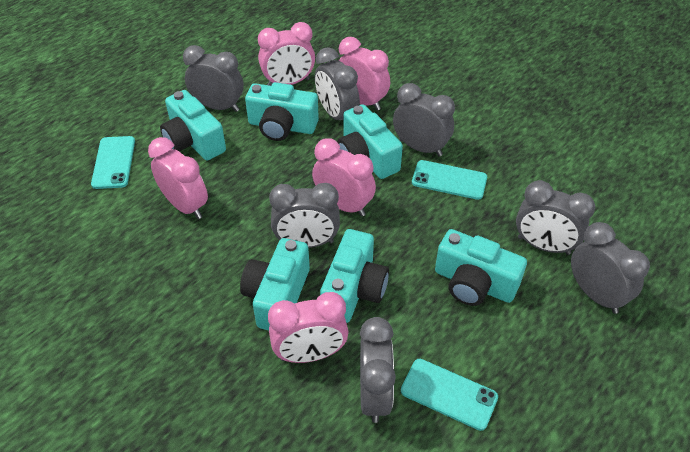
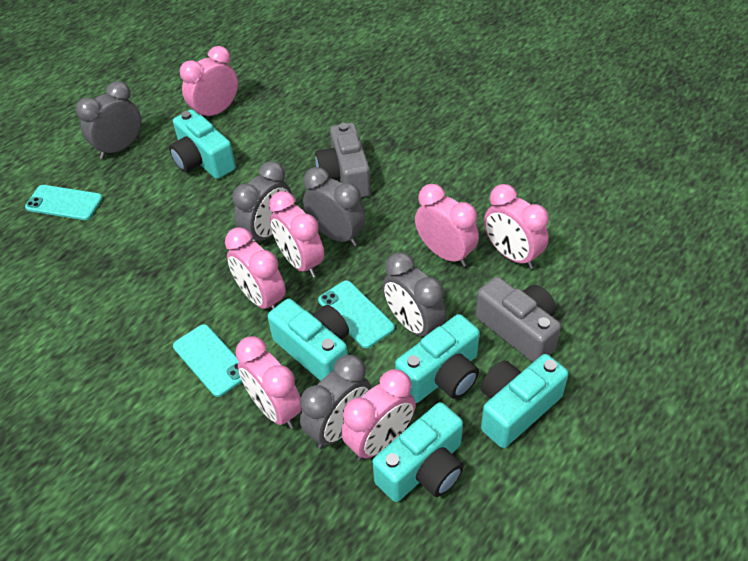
grey camera: 0 -> 2
grey clock: 7 -> 5
pink clock: 5 -> 7
turquoise camera: 6 -> 5

